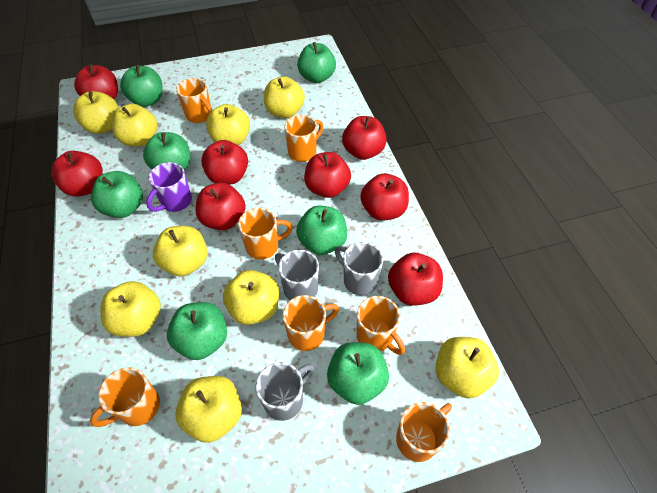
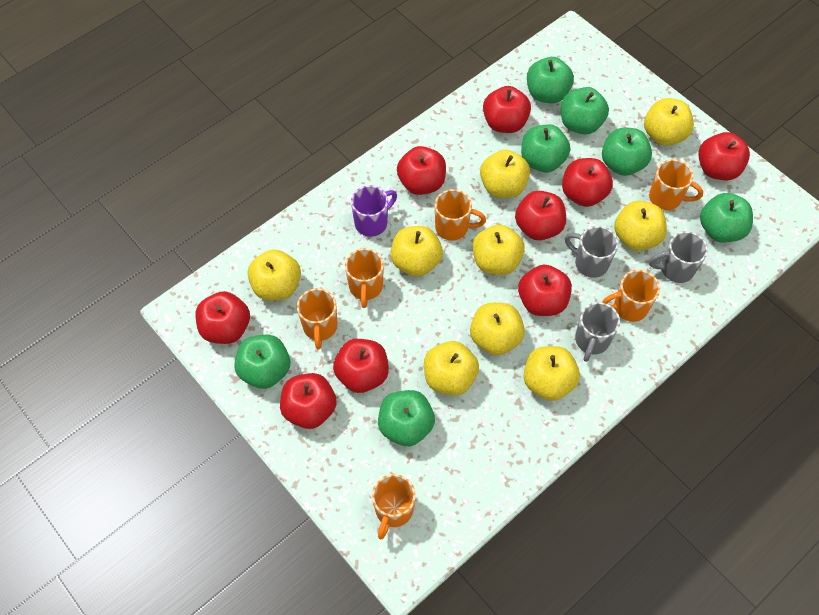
orange mug: 7 -> 6
red apple: 8 -> 9

